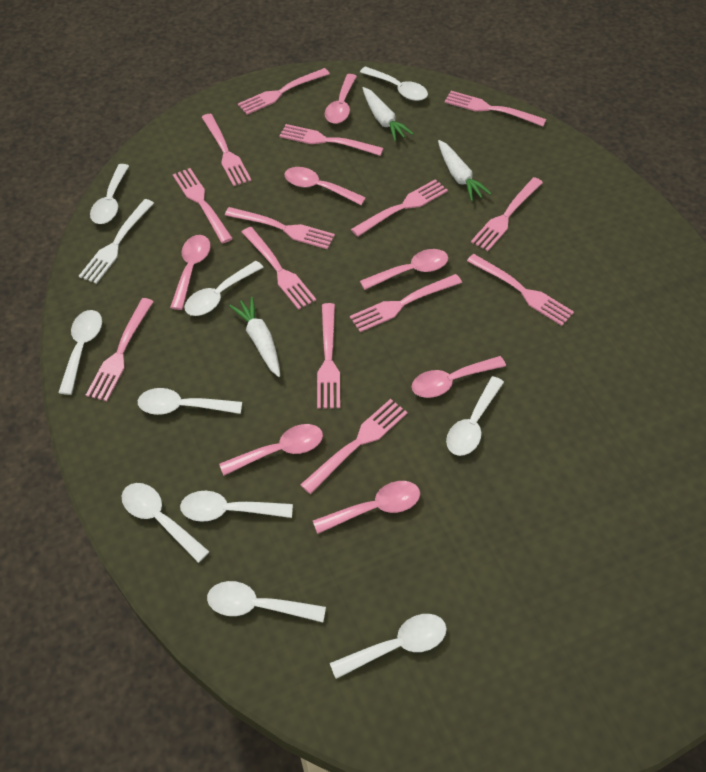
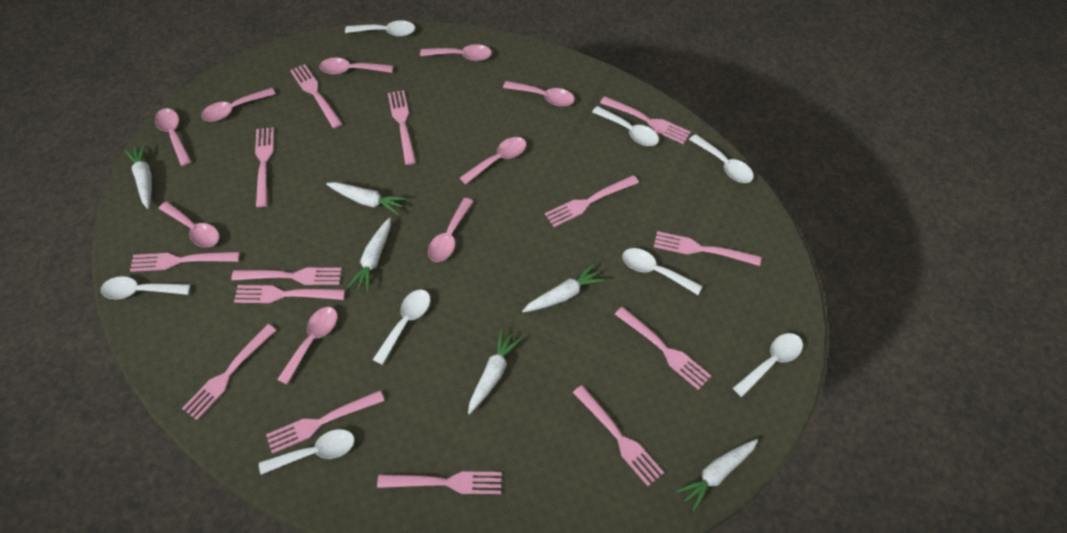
pink spoon: 7 -> 9
white carrot: 3 -> 6
white fork: 1 -> 0
white spoon: 10 -> 8

